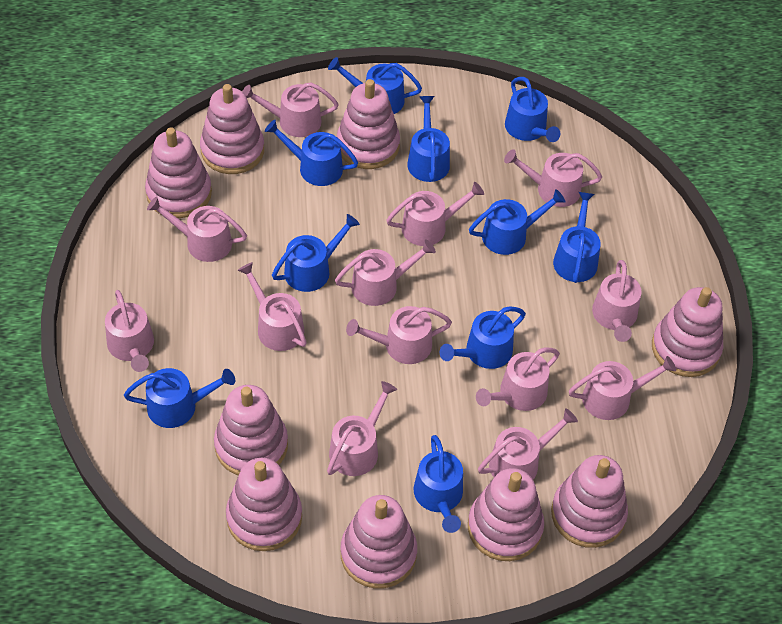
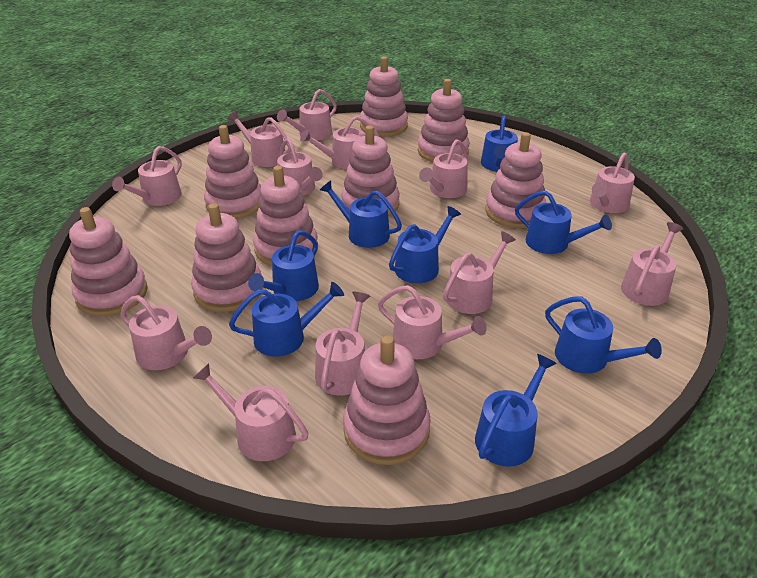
blue watering can: 10 -> 8

